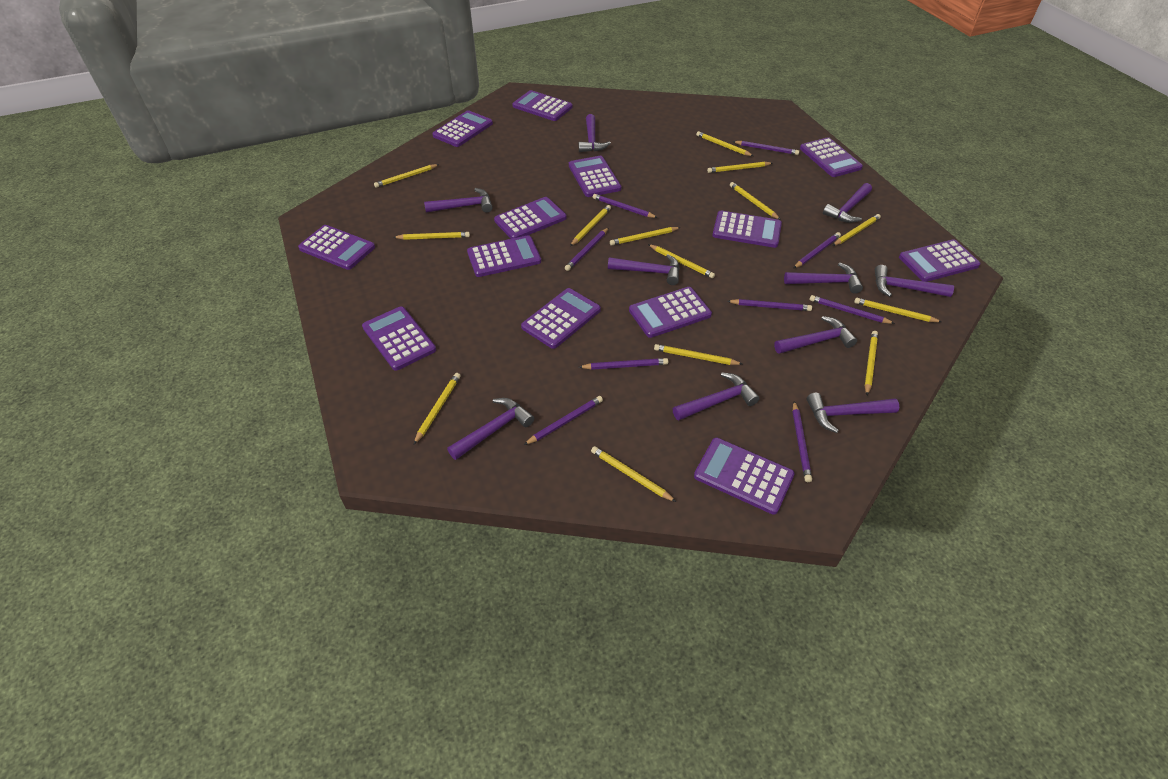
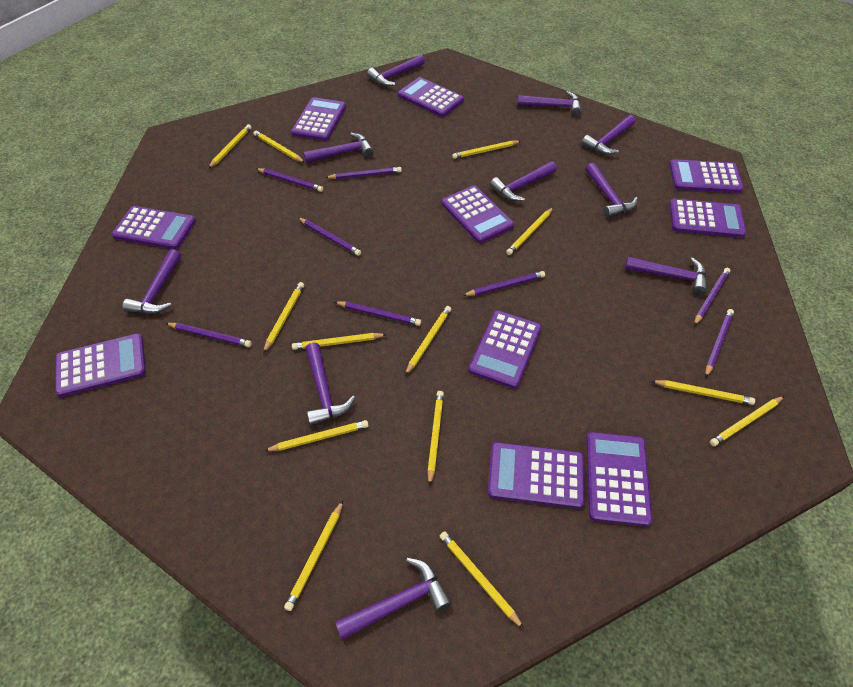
purple calculator: 13 -> 10
purple pencil: 9 -> 8
yellow pencil: 14 -> 13

